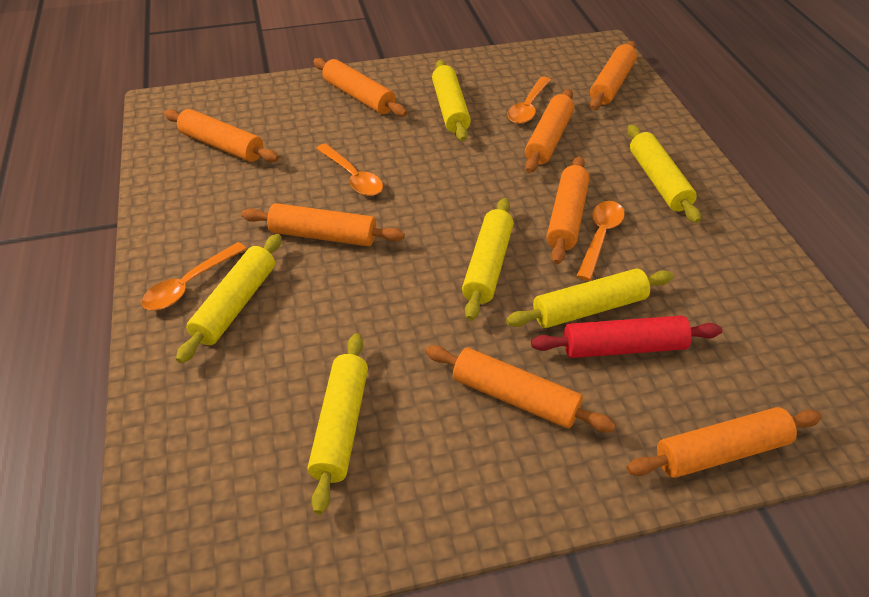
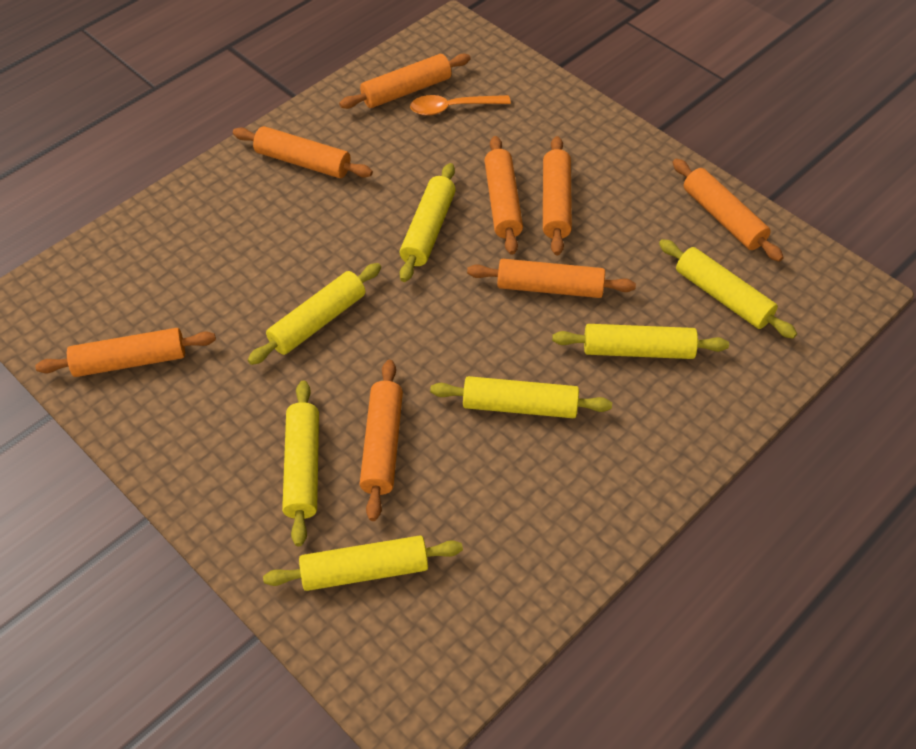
orange spoon: 4 -> 1
red rolling pin: 1 -> 0
yellow rolling pin: 6 -> 7

